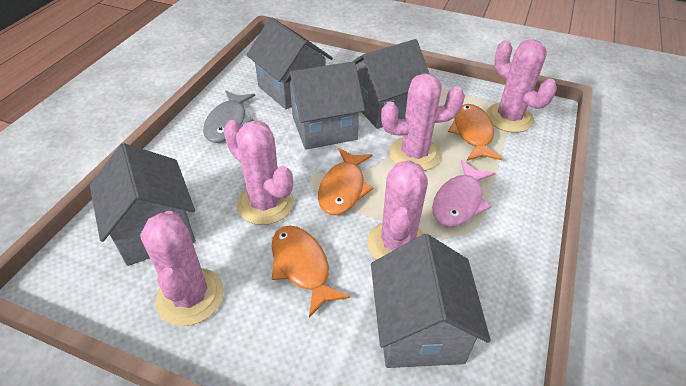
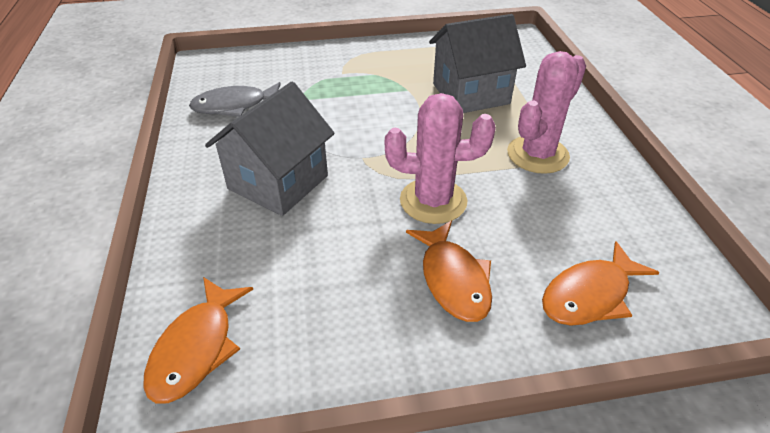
grey house: 5 -> 2
pink cactus: 5 -> 2
pink fish: 1 -> 0

